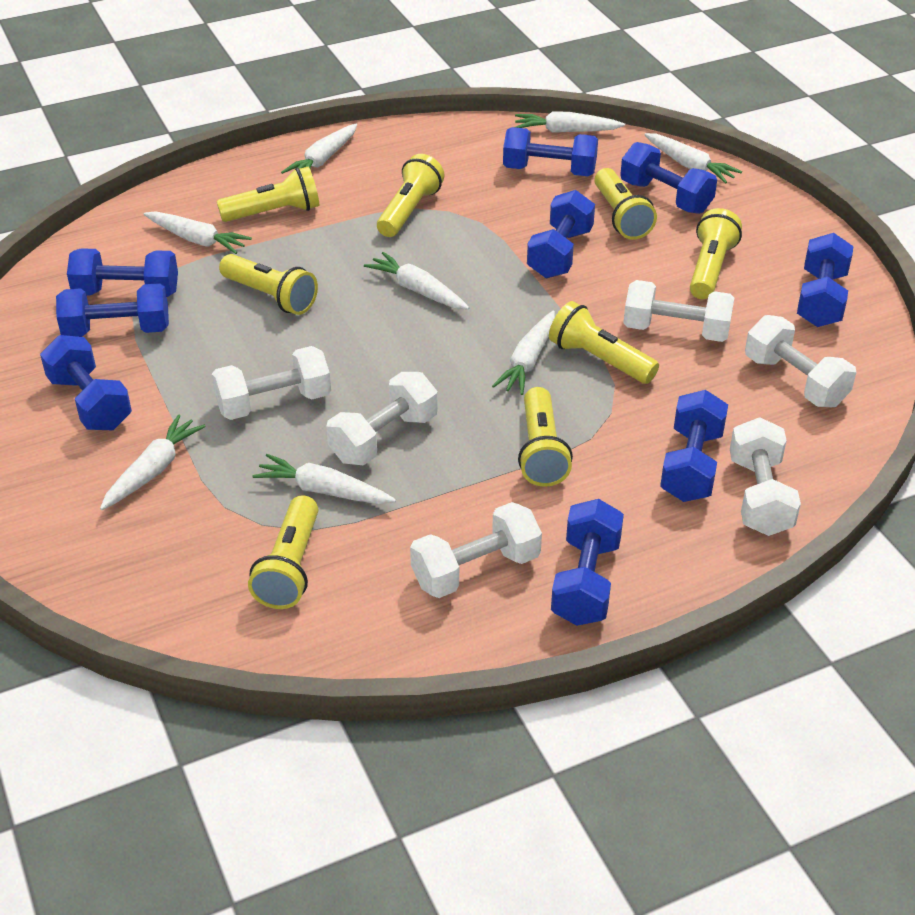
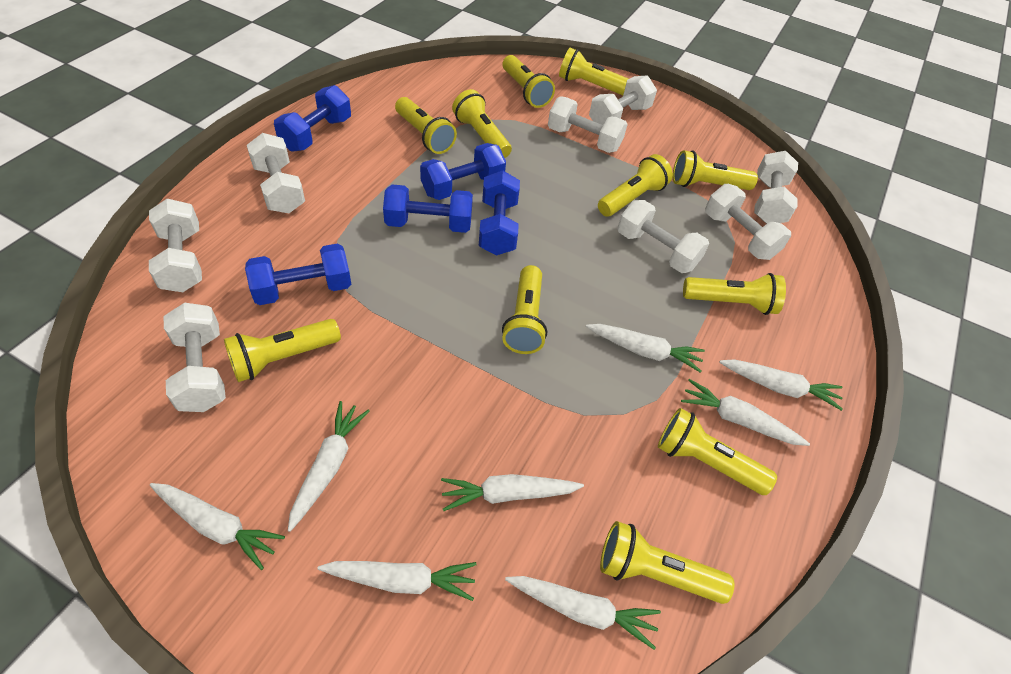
blue dumbbell: 9 -> 5
white dumbbell: 6 -> 8
yellow flashlight: 8 -> 11

